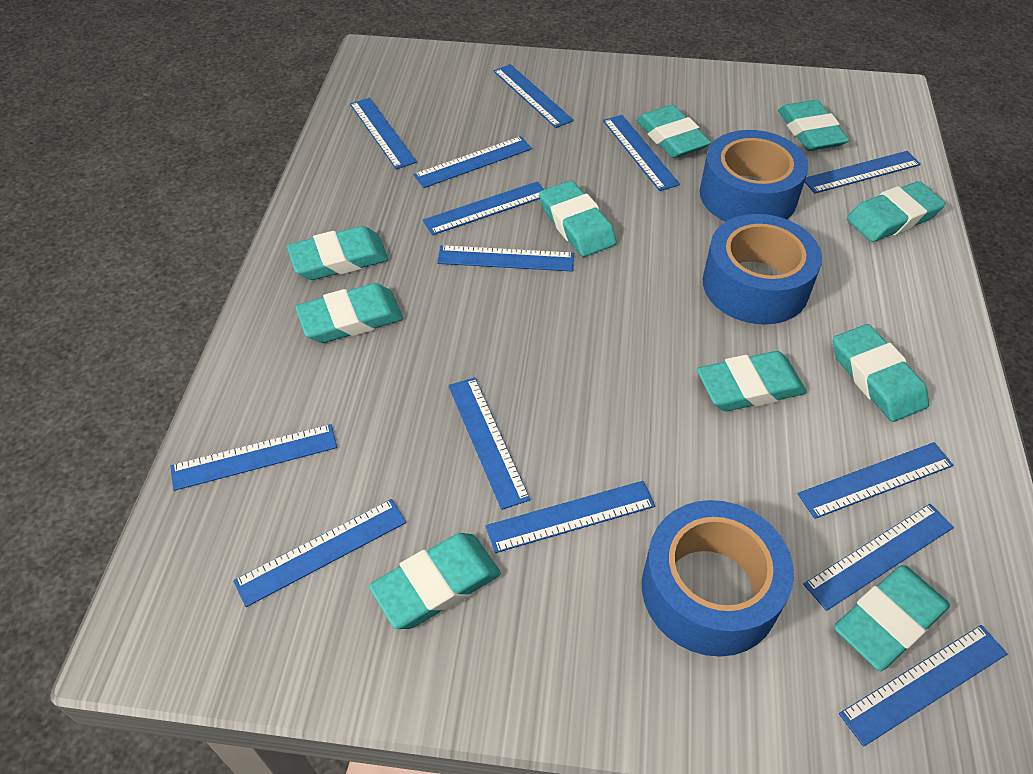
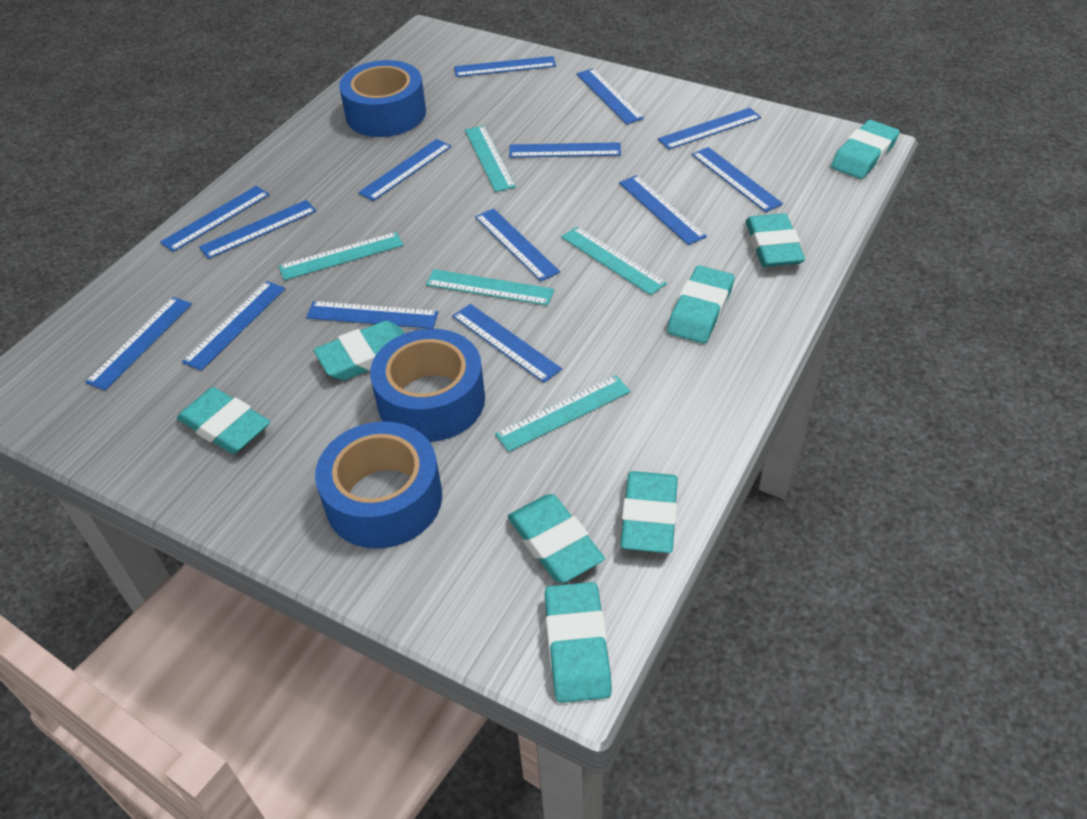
turquoise eraser: 10 -> 8
turquoise ruler: 0 -> 5

